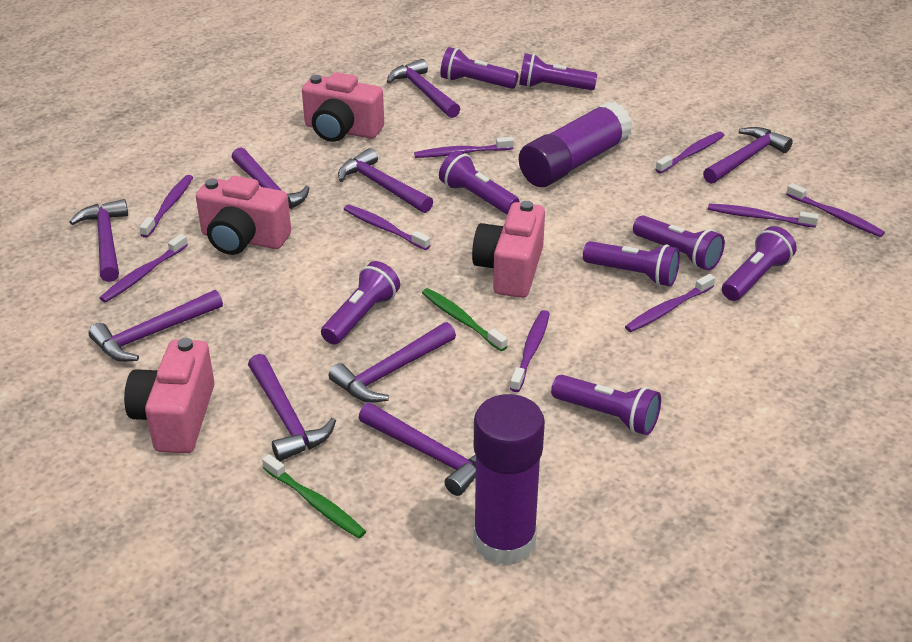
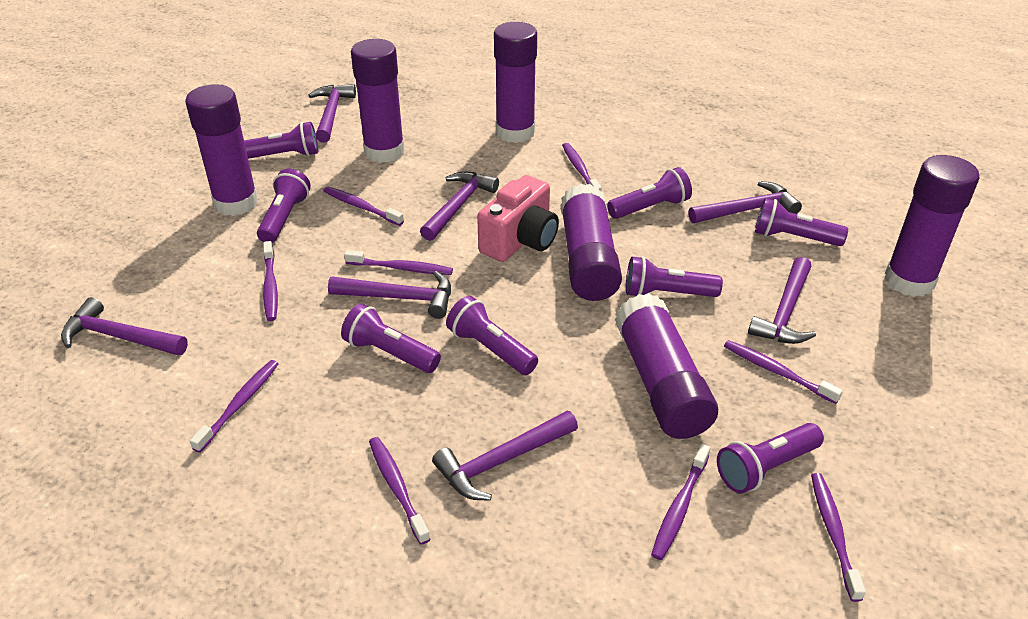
green toothbrush: 2 -> 0
pink camera: 4 -> 1
purple glue stick: 2 -> 6
purple hammer: 9 -> 7

